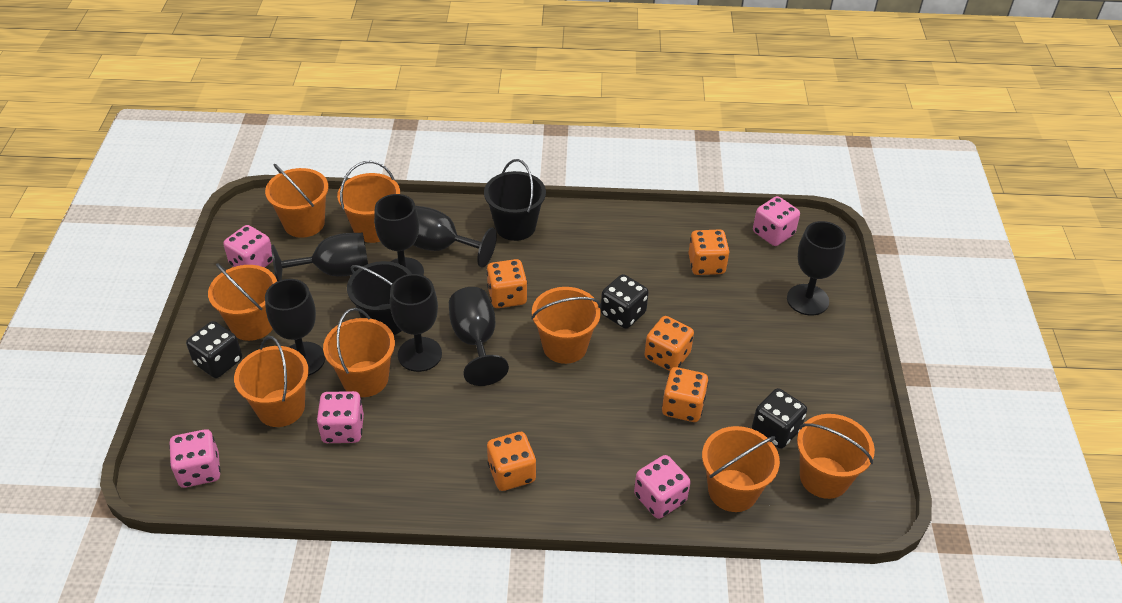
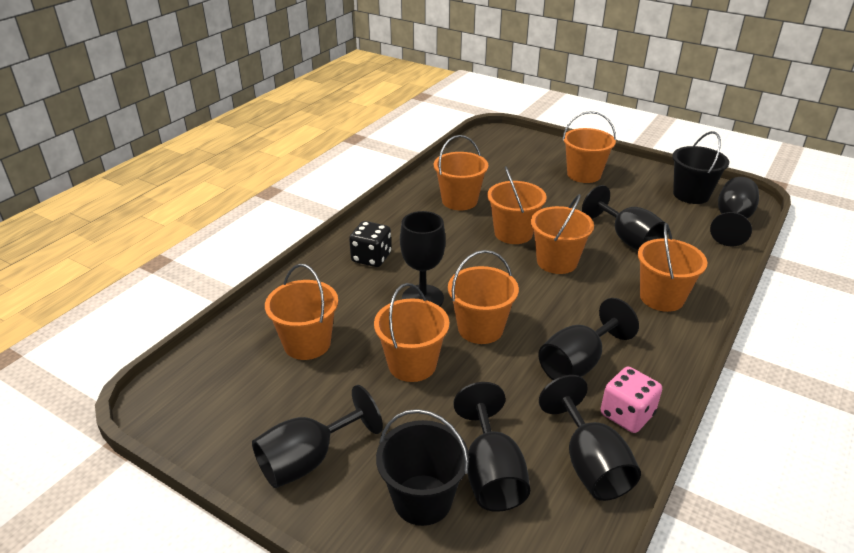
black dice: 3 -> 1
orange dice: 5 -> 0
pink dice: 5 -> 1

